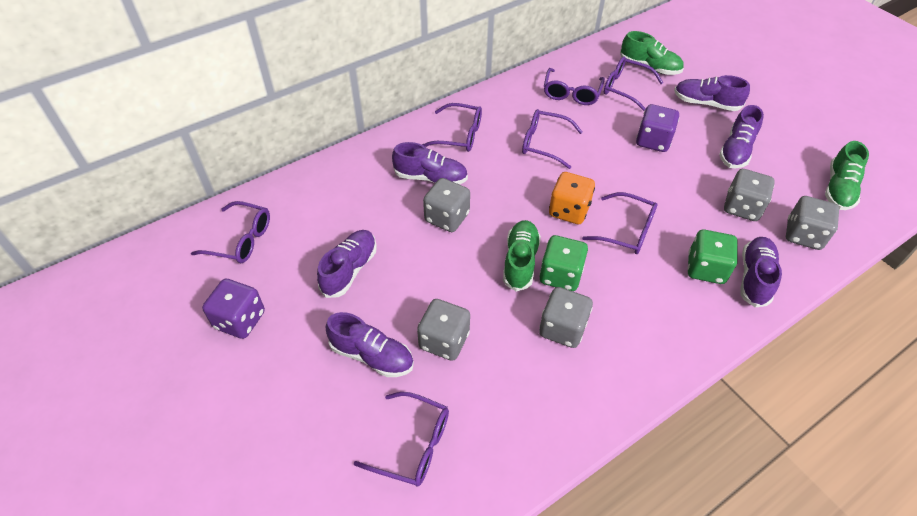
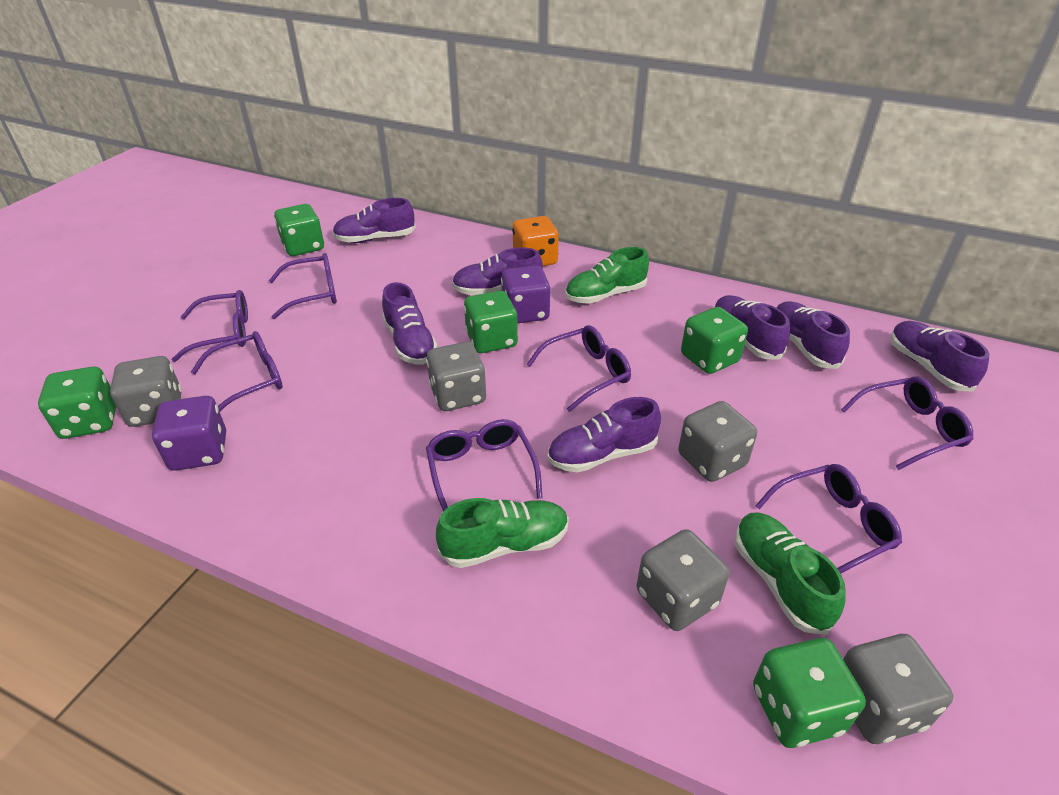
green dice: 2 -> 5
purple shoe: 6 -> 7

